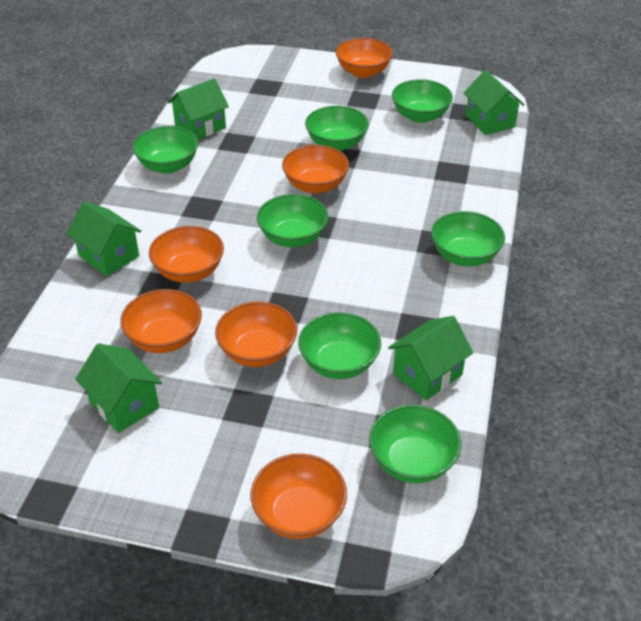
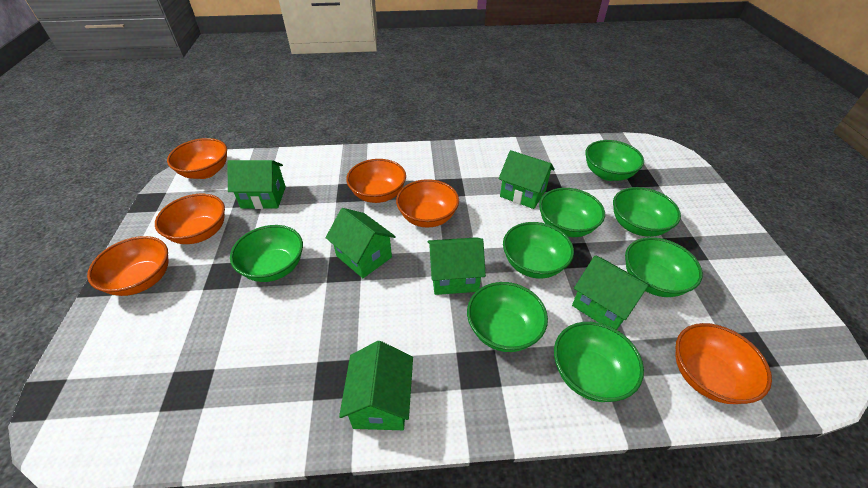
green bowl: 7 -> 8
green house: 5 -> 6

